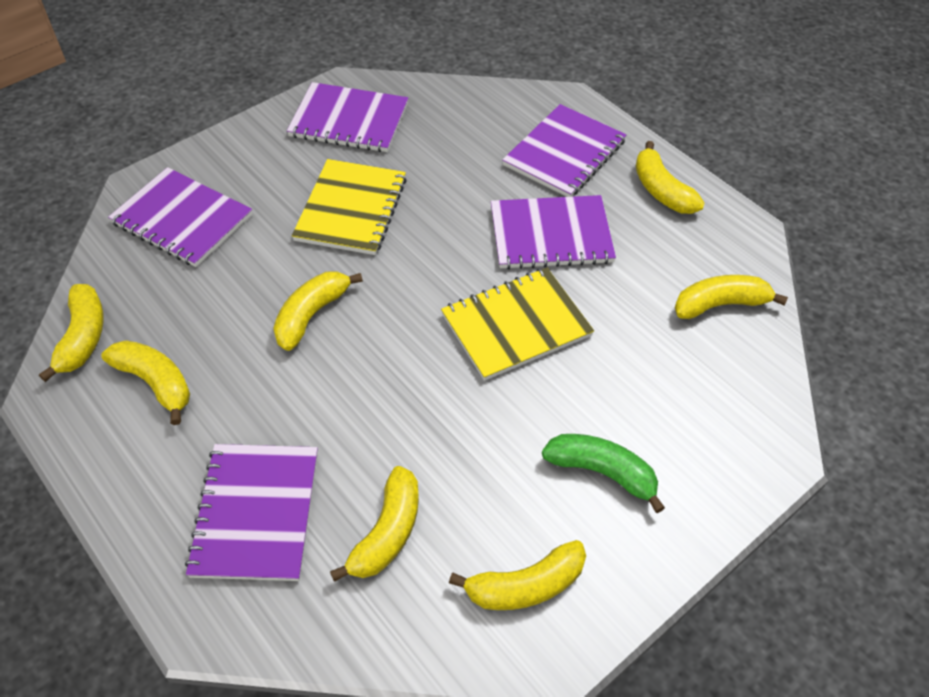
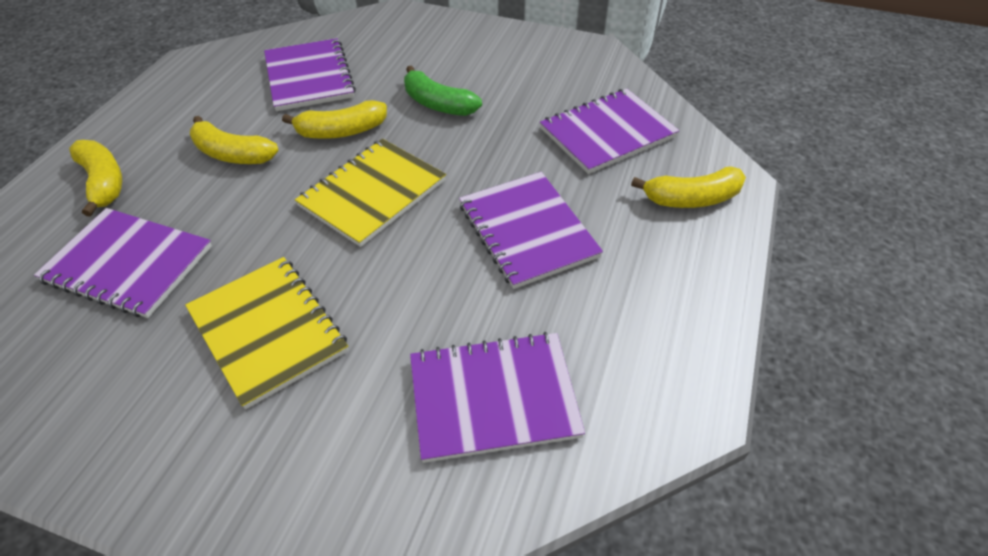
yellow banana: 7 -> 4

